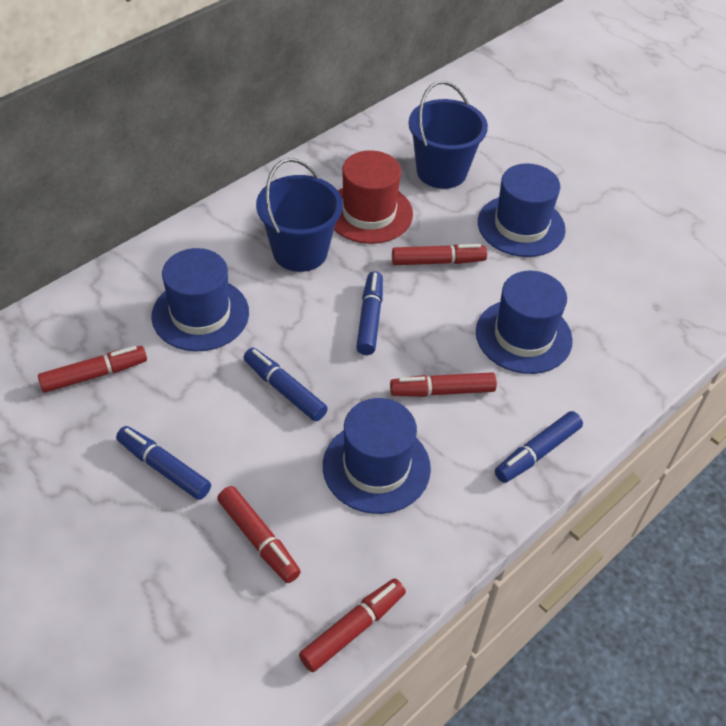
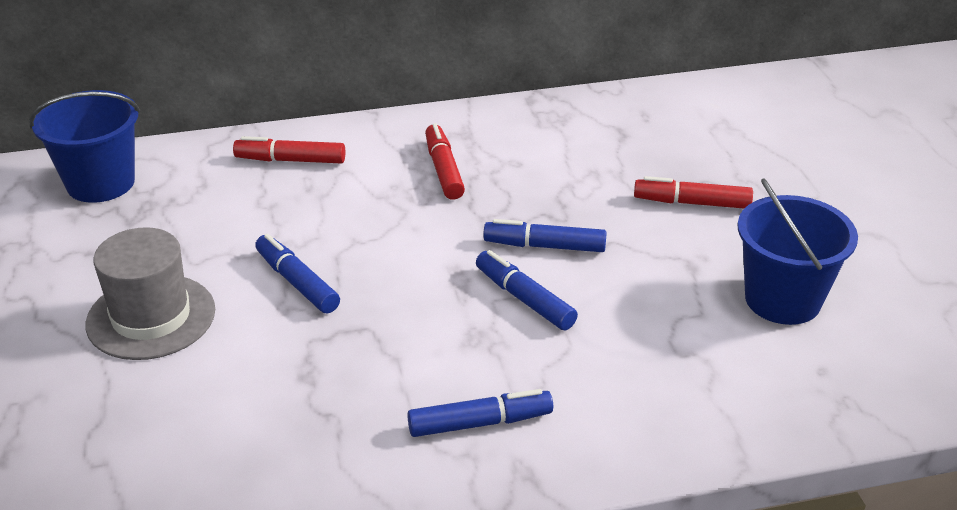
blue hat: 4 -> 0
grey hat: 0 -> 1
red hat: 1 -> 0
red marker: 5 -> 3

